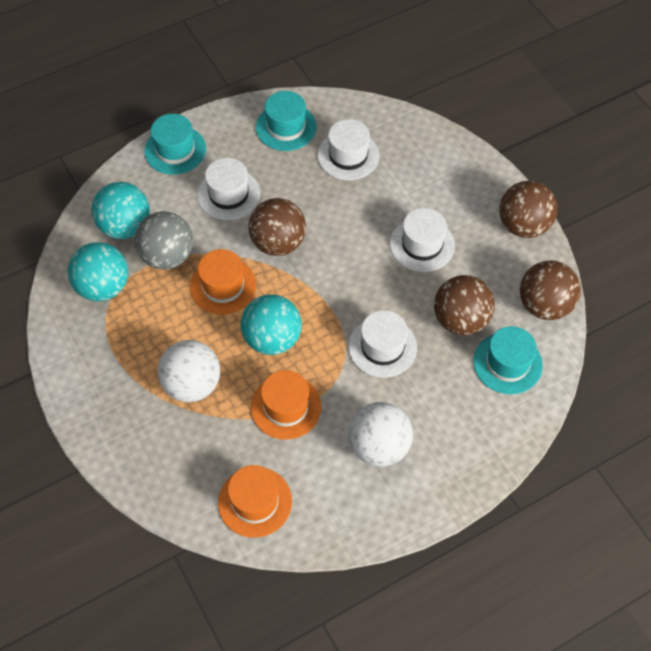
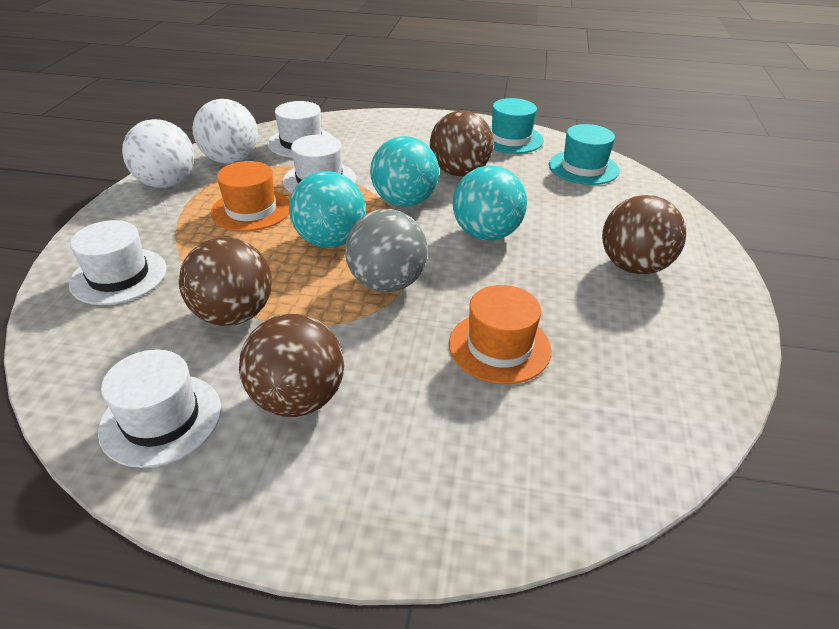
orange hat: 3 -> 2
turquoise hat: 3 -> 2

